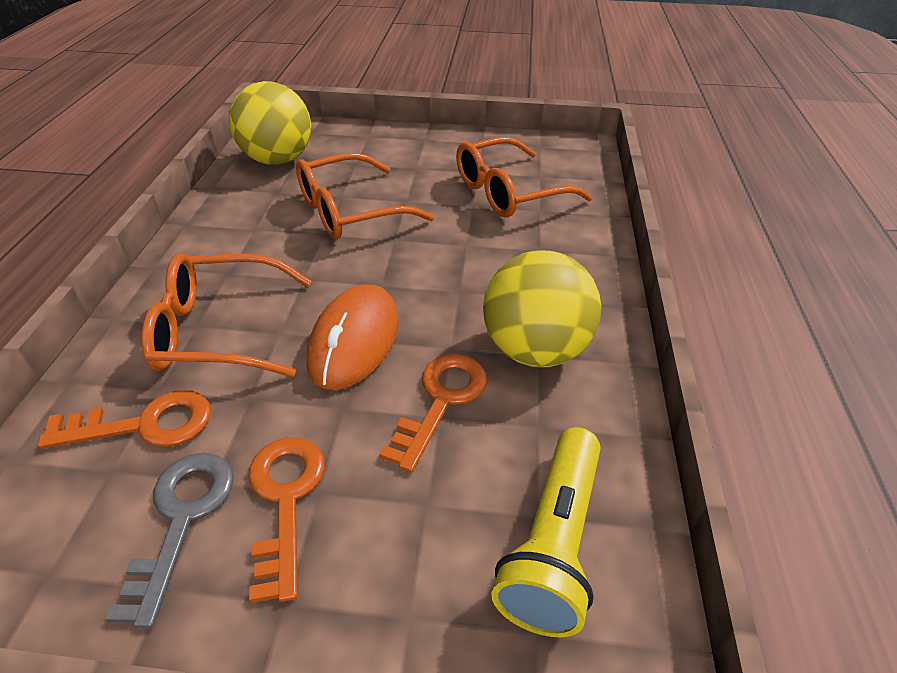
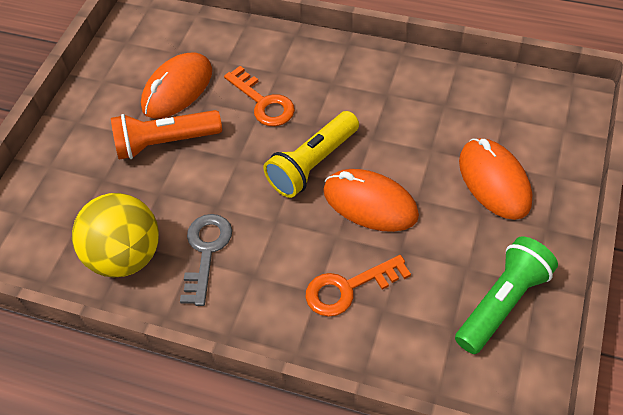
green flashlight: 0 -> 1
orange flashlight: 0 -> 1
orange glasses: 3 -> 0
orange key: 3 -> 2
orange mouse: 1 -> 3
yellow ball: 2 -> 1

